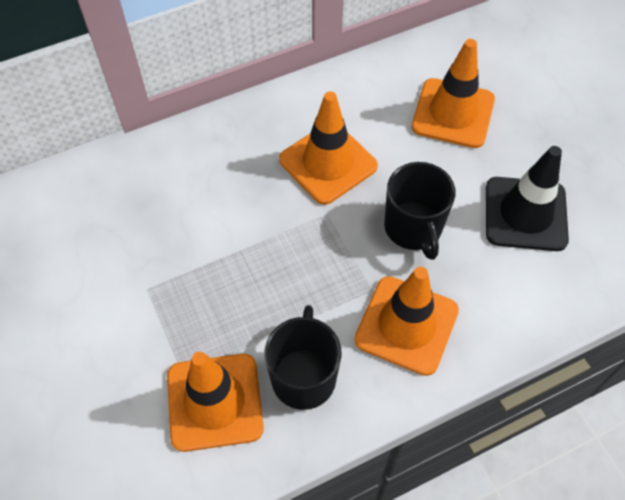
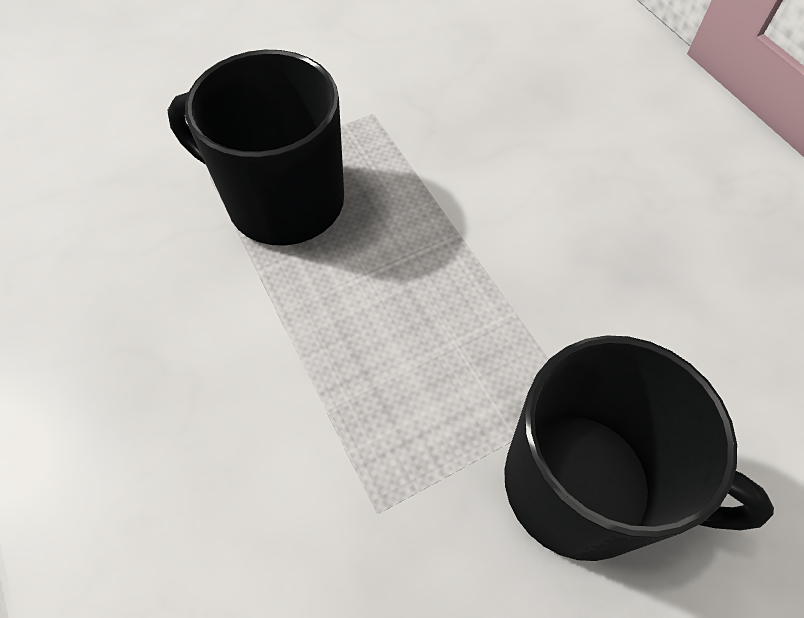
black traffic cone: 1 -> 0
orange traffic cone: 4 -> 0

